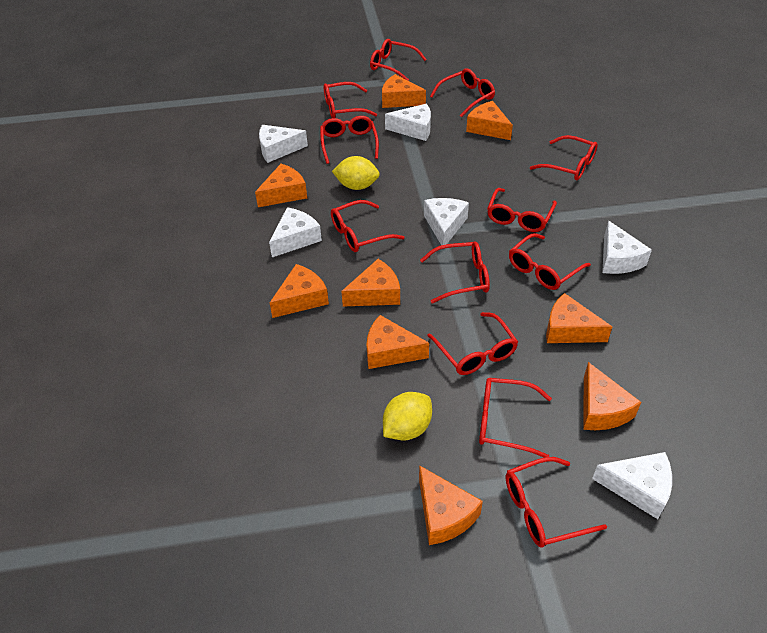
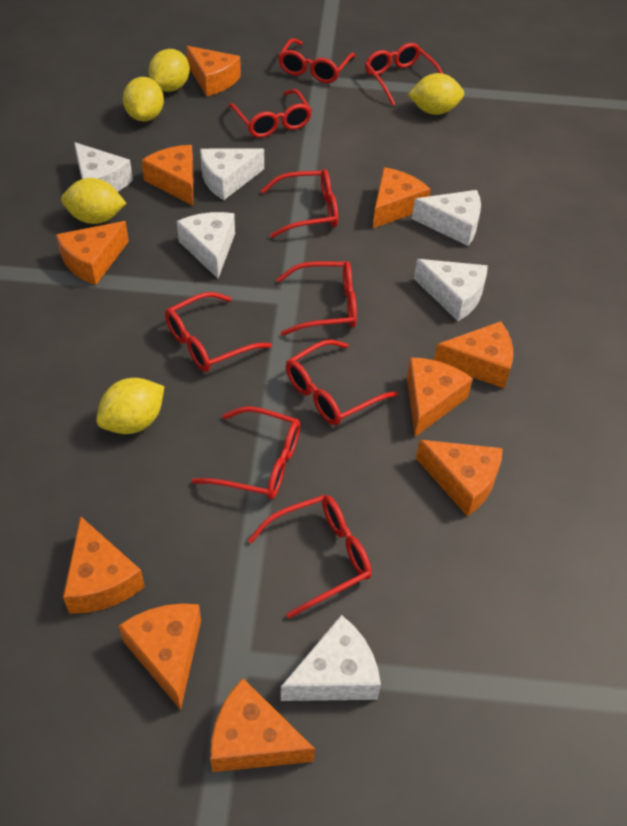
orange cheese: 9 -> 10
red glasses: 12 -> 9
yellow lemon: 2 -> 5

